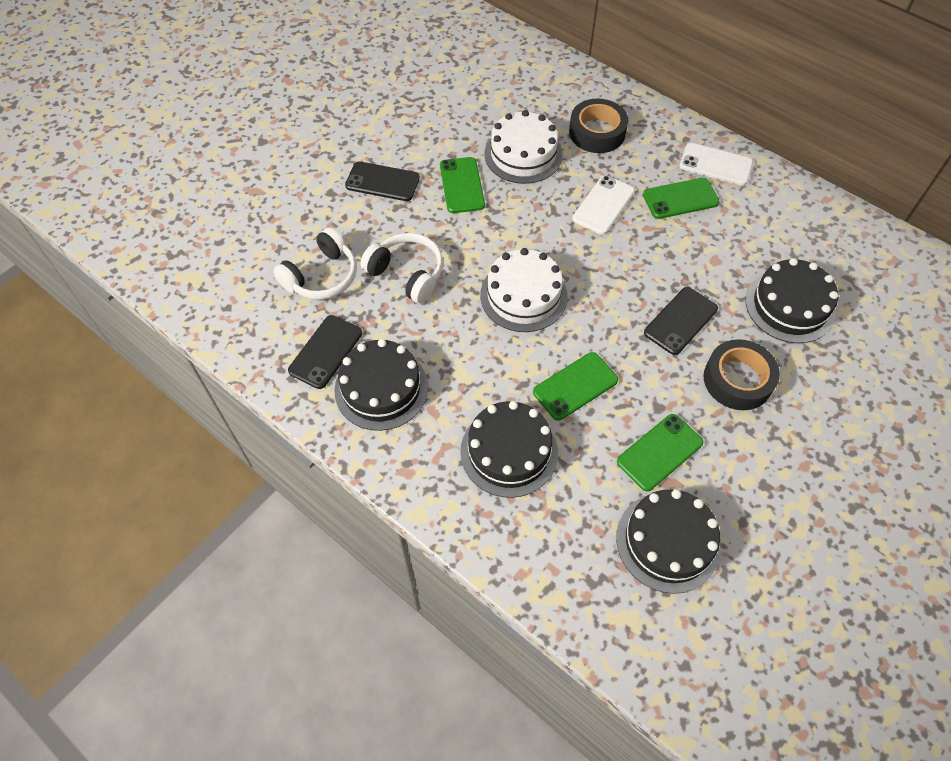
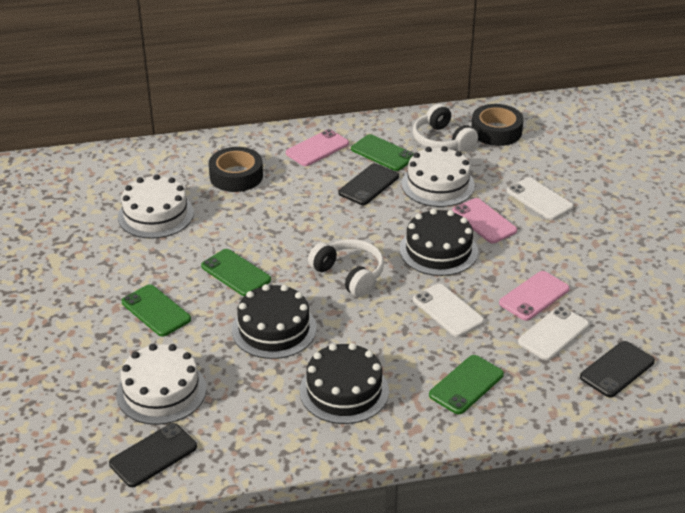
black cake: 4 -> 3
pink phone: 0 -> 3
white cake: 2 -> 3
white phone: 2 -> 3

